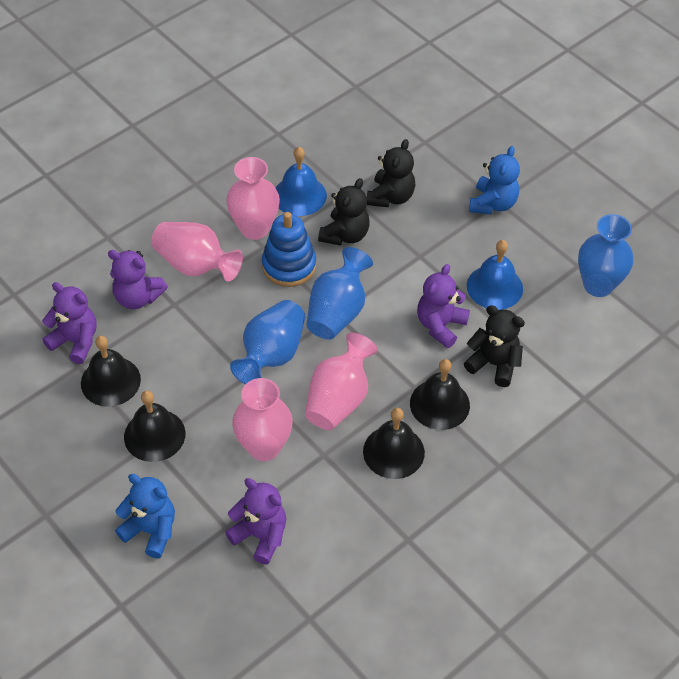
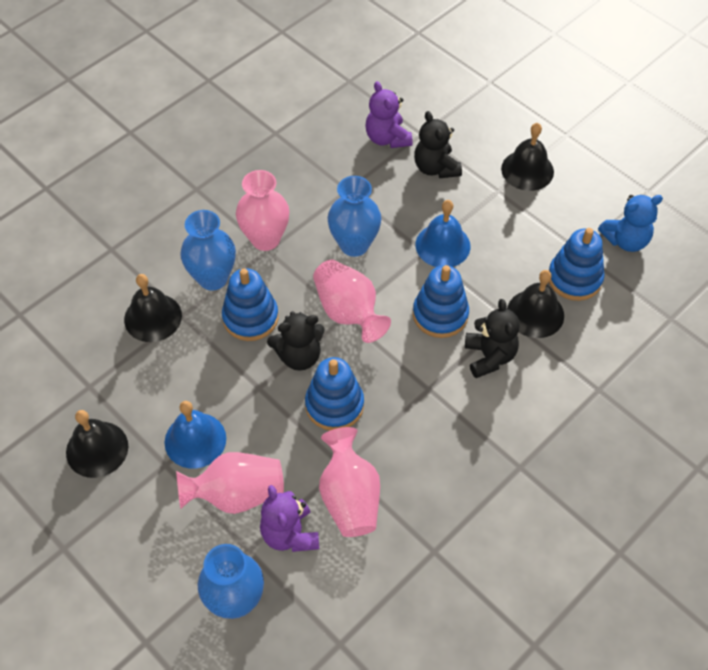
blue stacking toy: 1 -> 4
blue teddy bear: 2 -> 1
purple teddy bear: 4 -> 2

